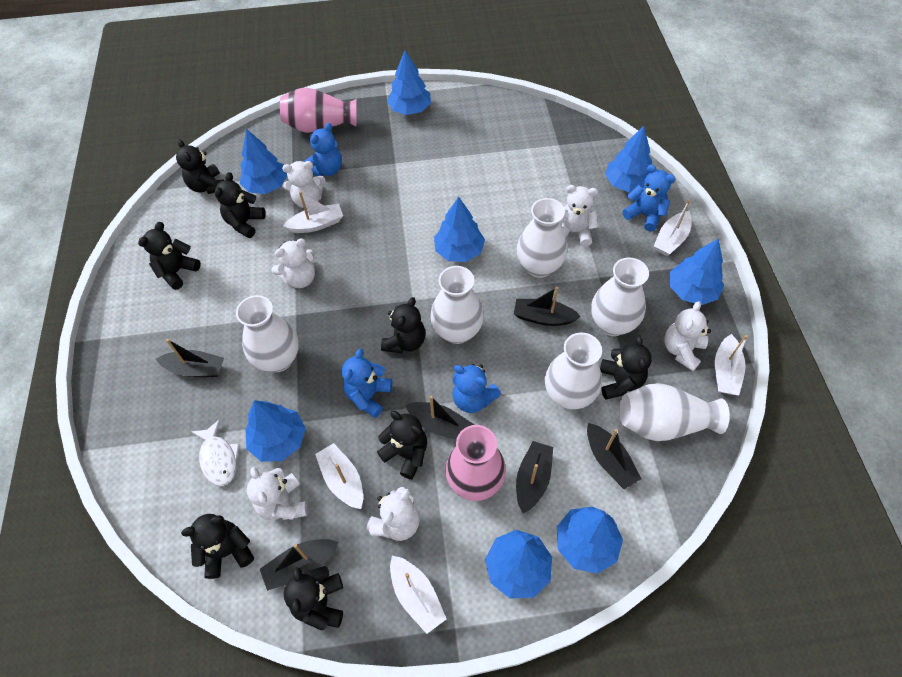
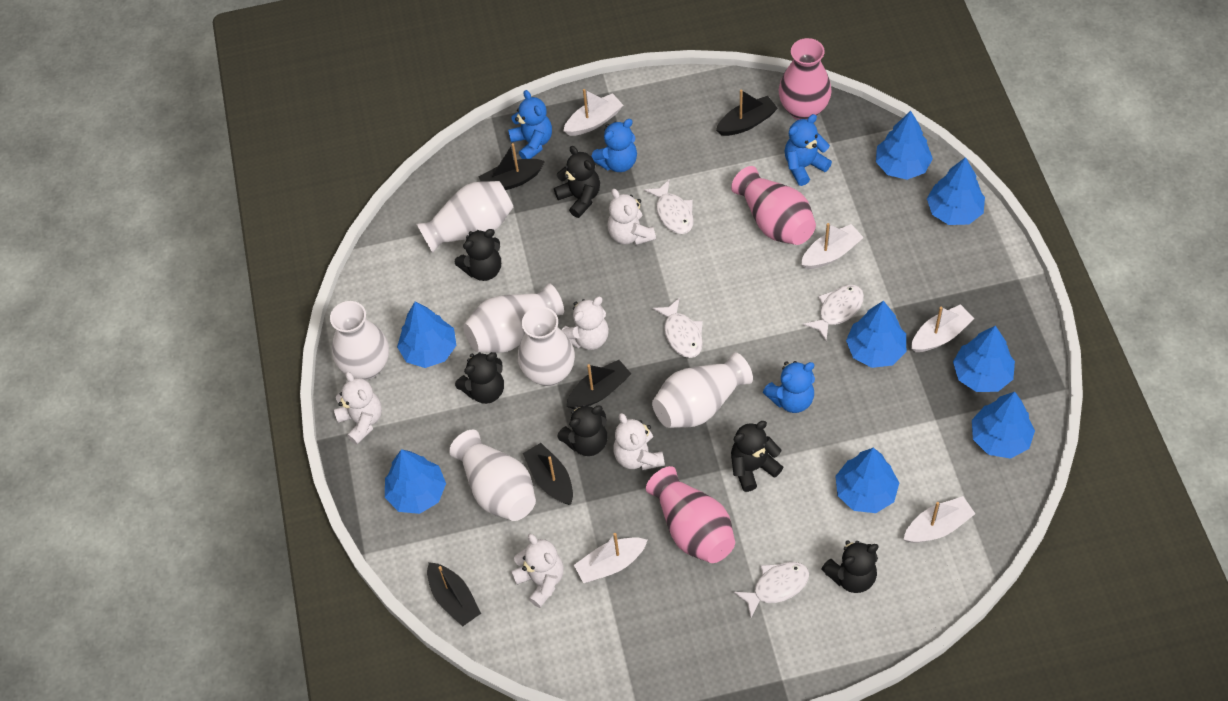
black boat: 6 -> 5
black teddy bear: 8 -> 6
pink vase: 2 -> 3
white fish: 1 -> 4
white teddy bear: 6 -> 5

